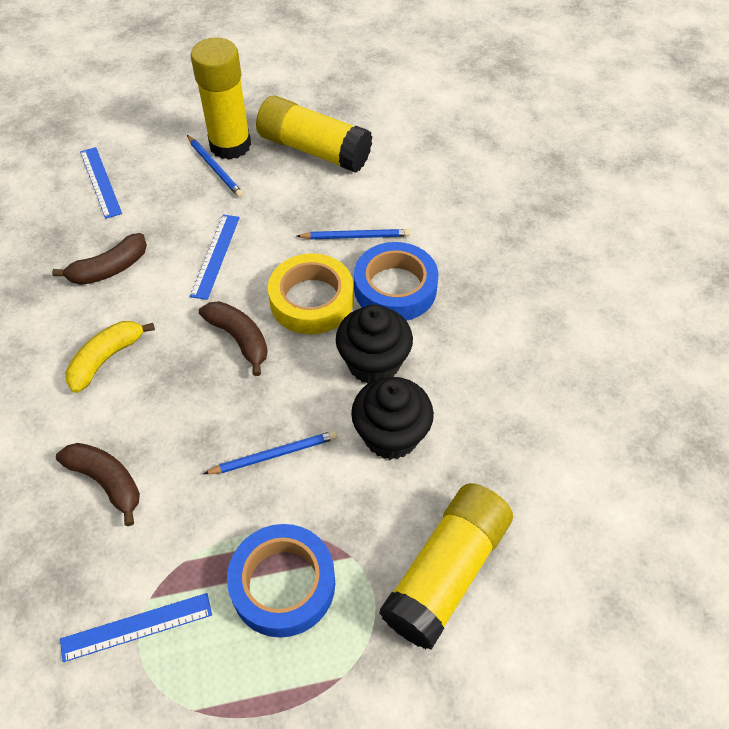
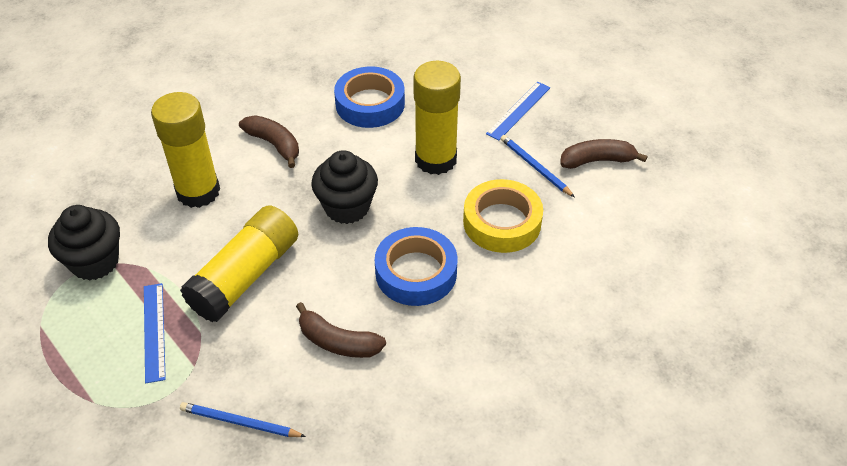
blue pencil: 3 -> 2
blue ruler: 3 -> 2
yellow banana: 1 -> 0

